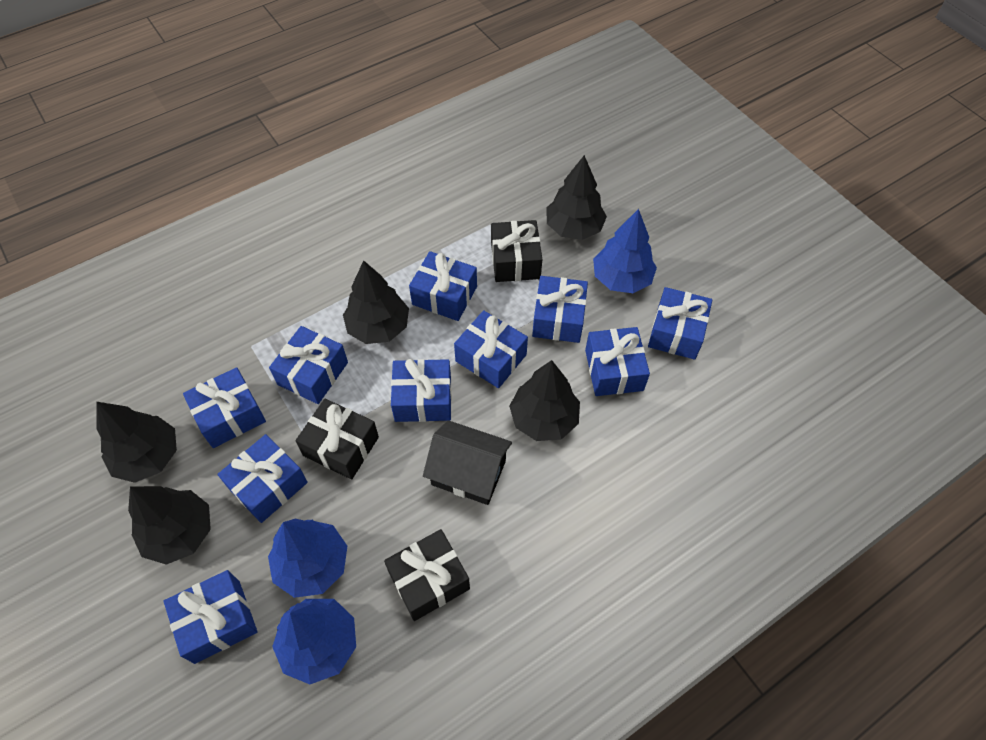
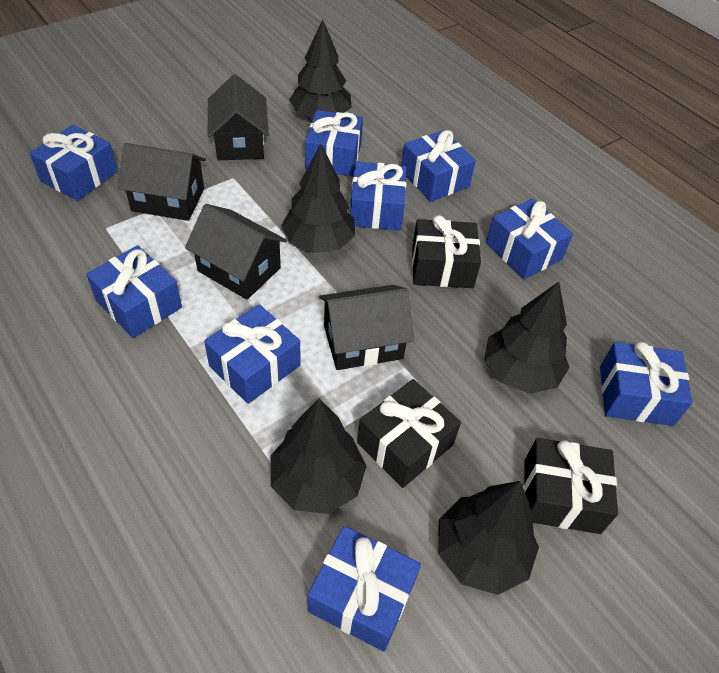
black house: 1 -> 4
blue gift: 10 -> 9
blue tree: 3 -> 0

